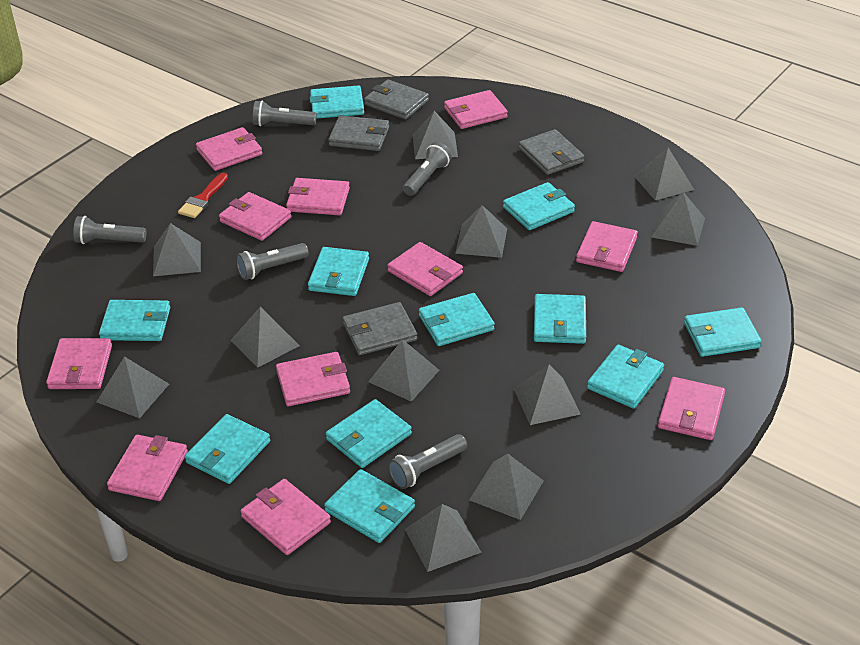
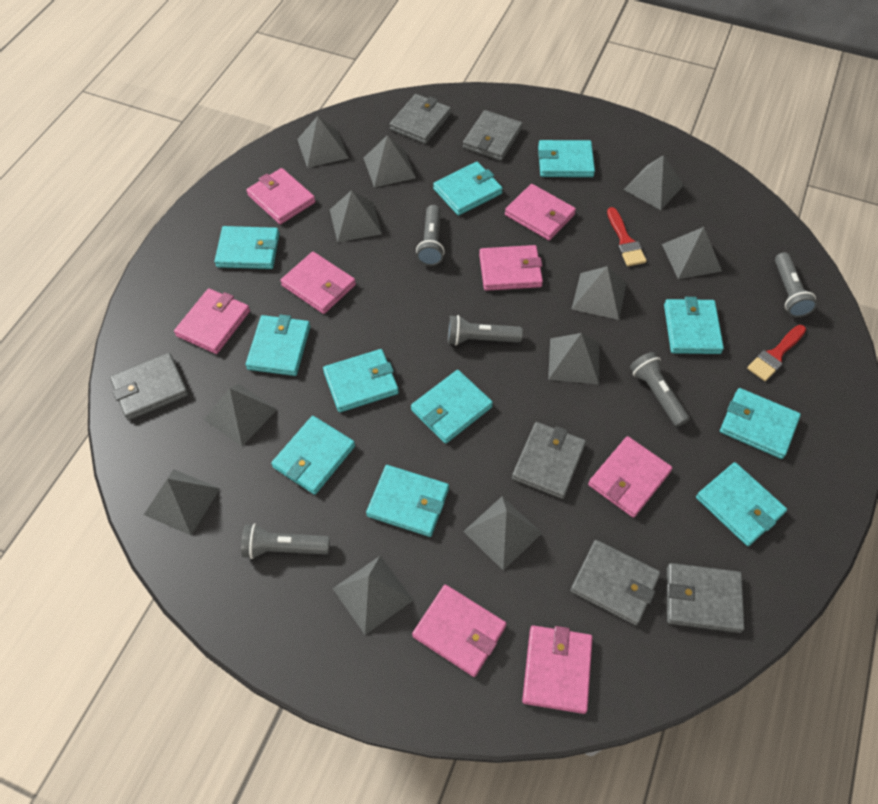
grey wallet: 4 -> 6
pink wallet: 11 -> 8
red brush: 1 -> 2

